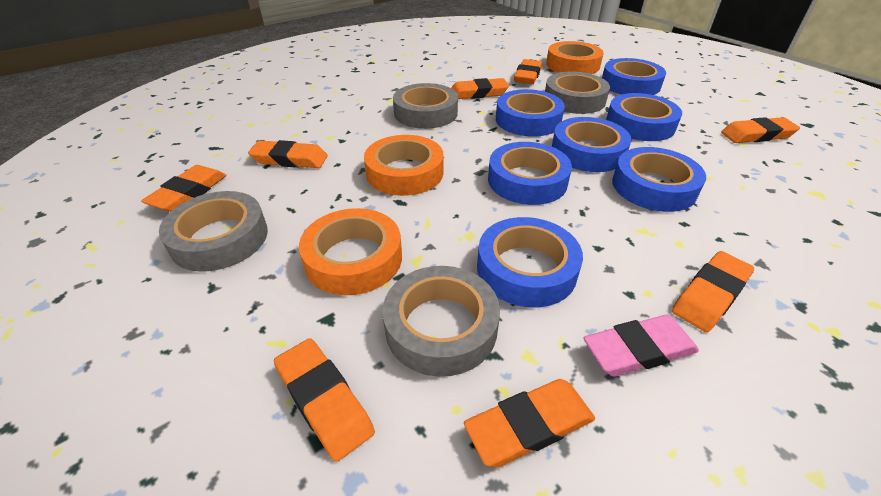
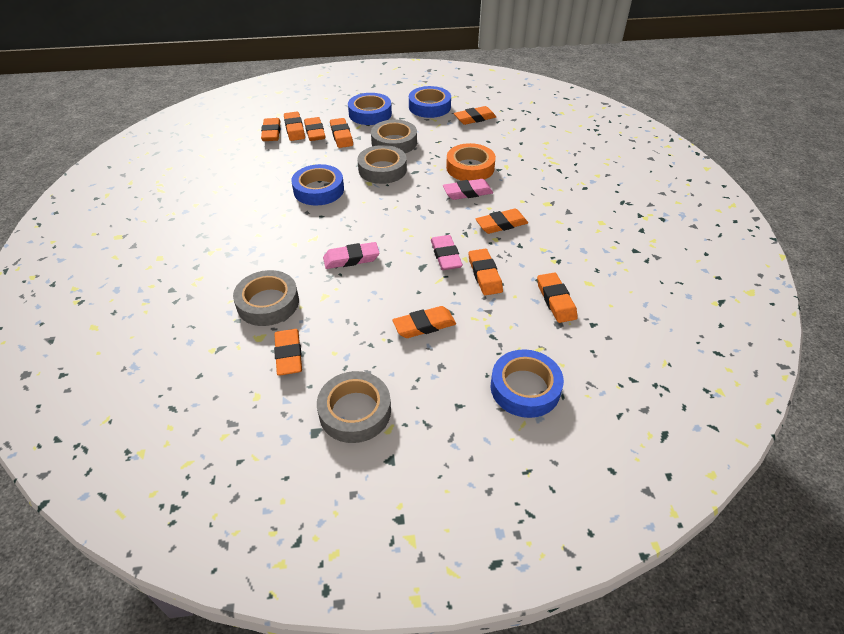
blue tape: 7 -> 4
orange eraser: 8 -> 10
orange tape: 3 -> 1
pink eraser: 1 -> 3

